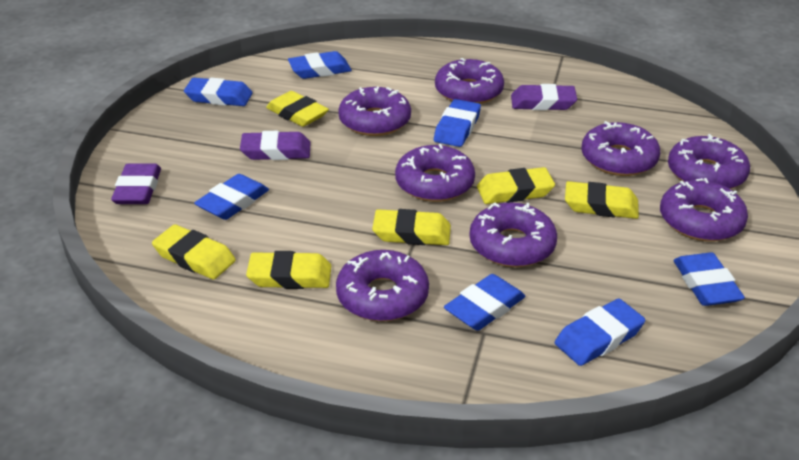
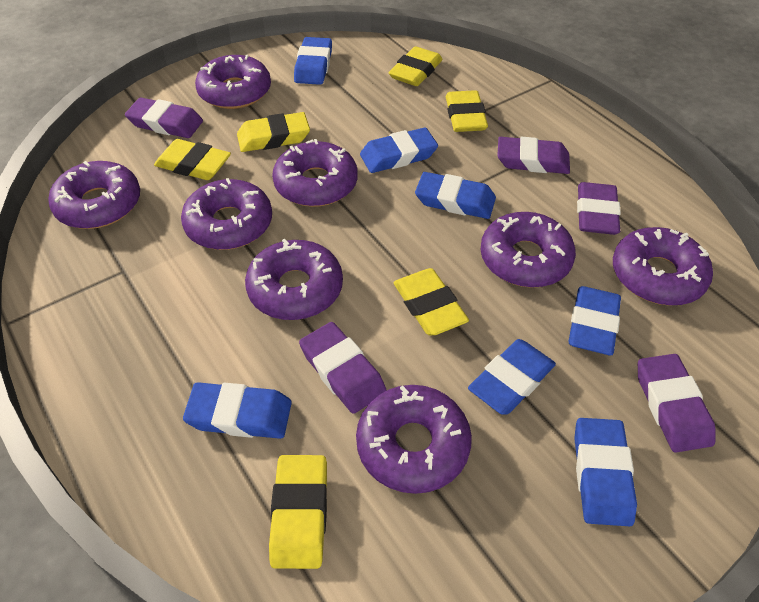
purple eraser: 3 -> 5

